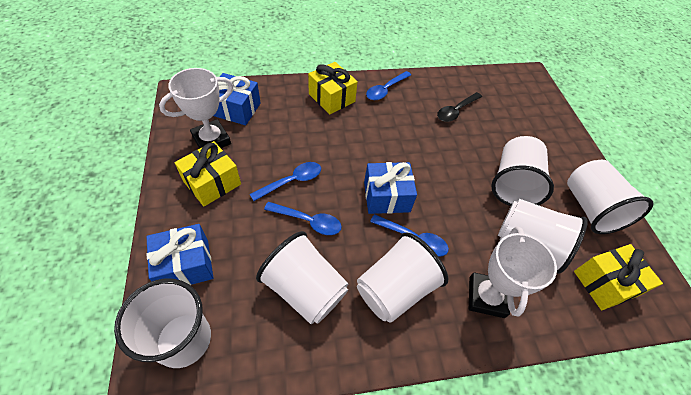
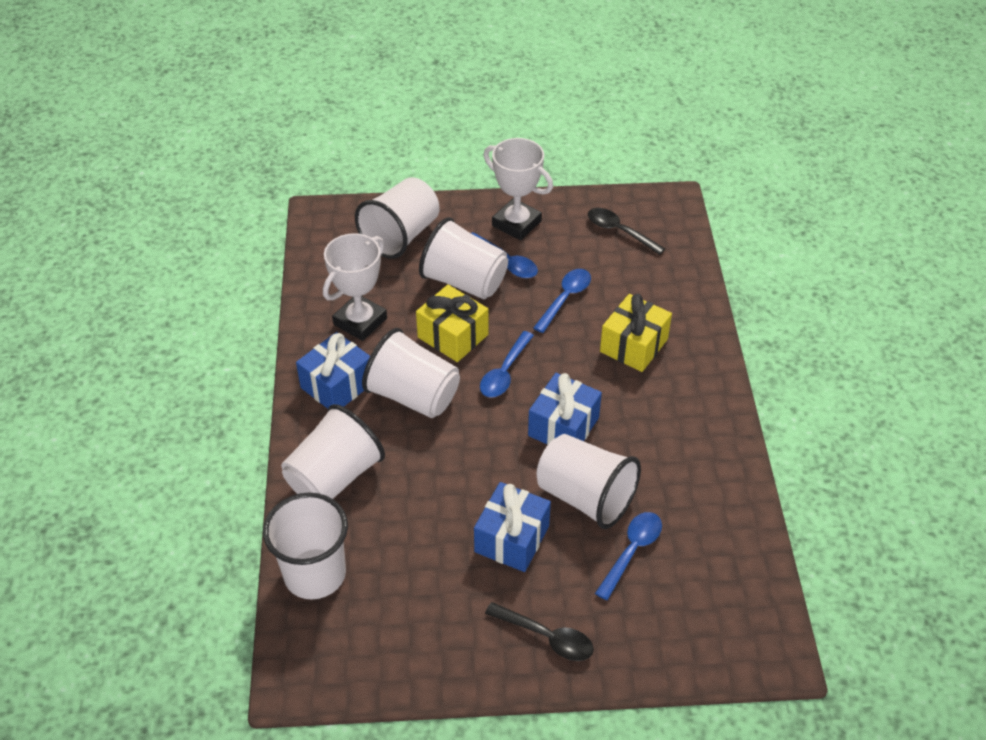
black spoon: 1 -> 2
yellow gift: 3 -> 2

